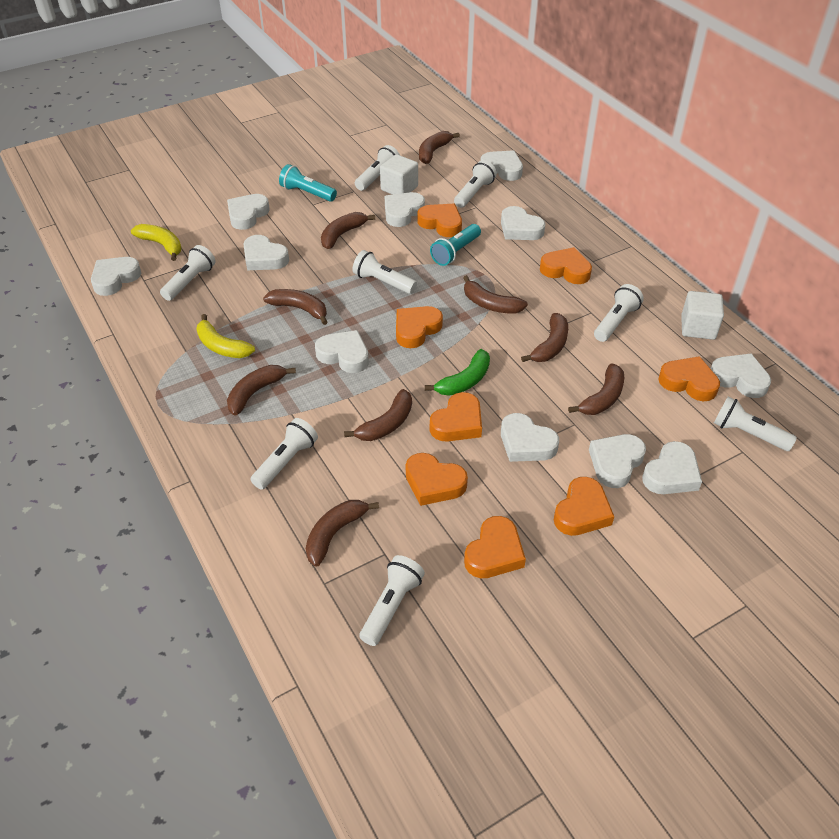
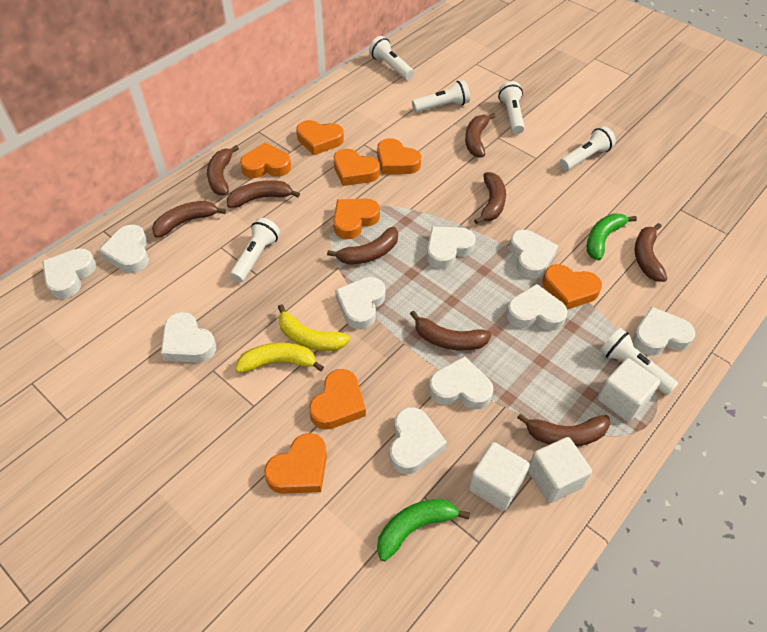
green banana: 1 -> 2
turquoise flashlight: 2 -> 0
white cube: 2 -> 3
white flashlight: 8 -> 6
white heart: 11 -> 10

